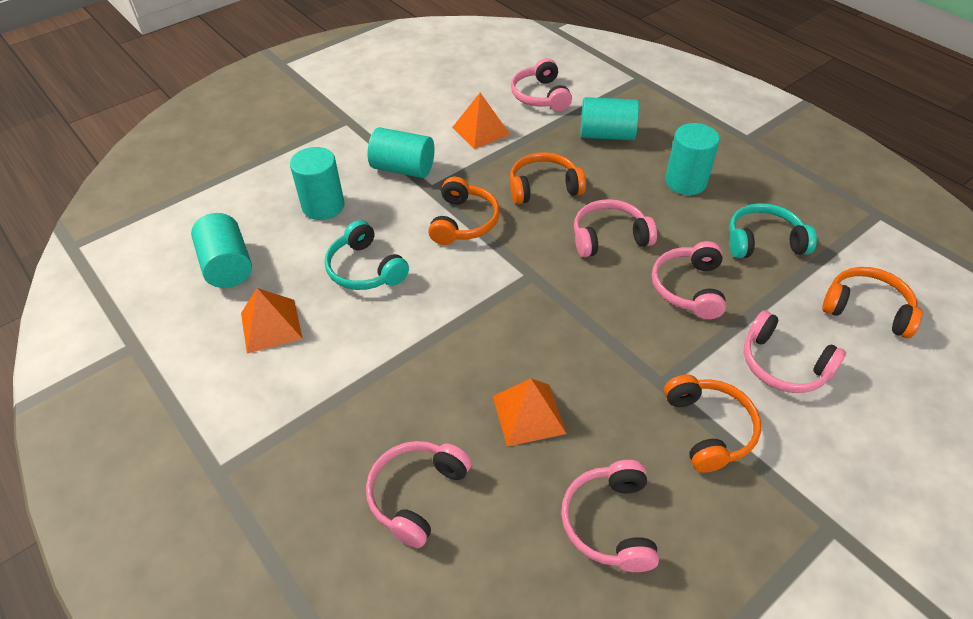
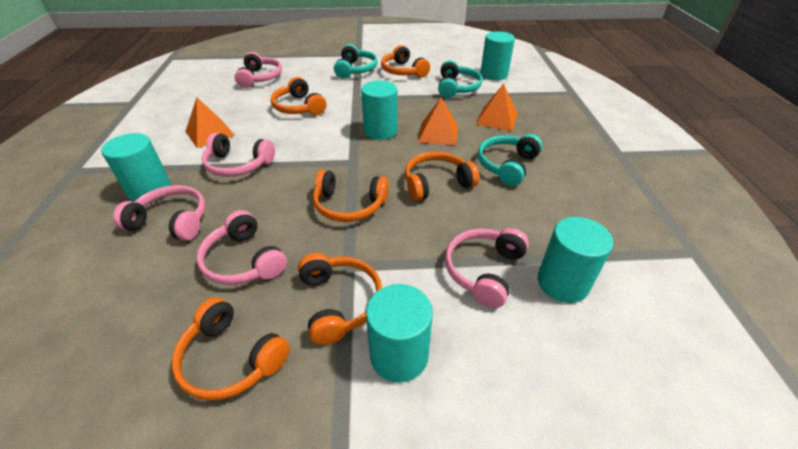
orange headphones: 4 -> 6
pink headphones: 6 -> 5
turquoise headphones: 2 -> 3

